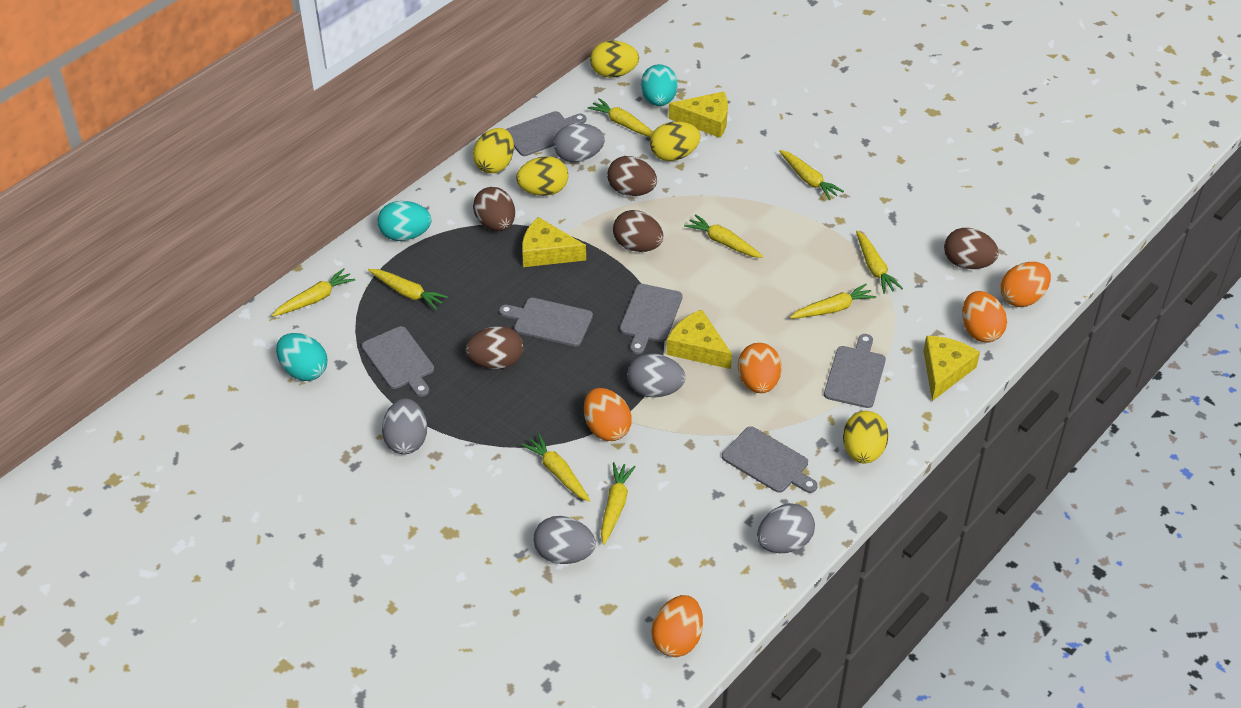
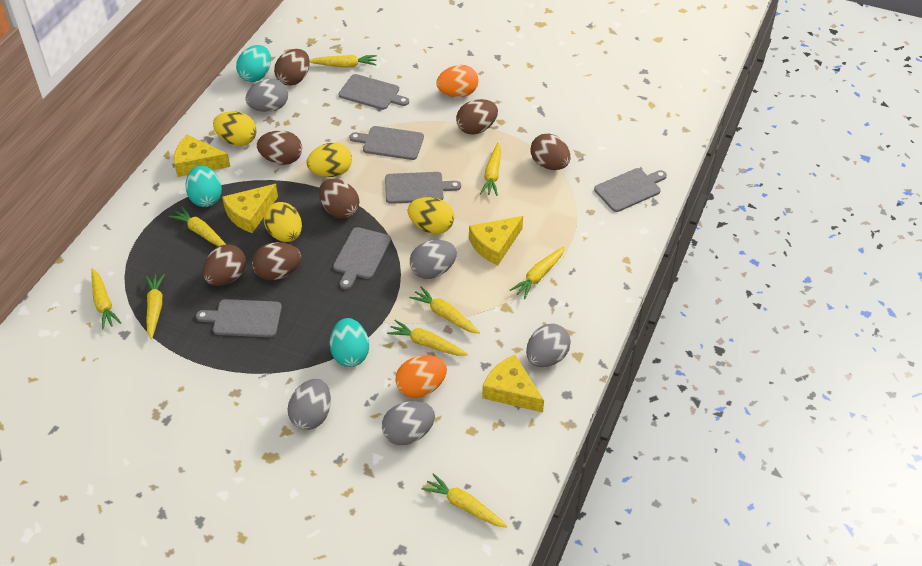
brown egg: 5 -> 7
orange egg: 5 -> 2
yellow egg: 5 -> 4

